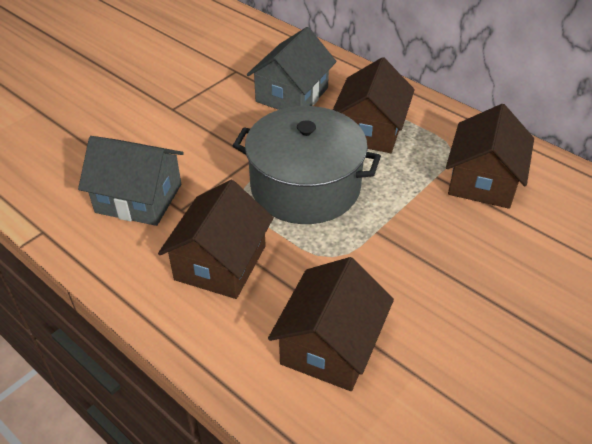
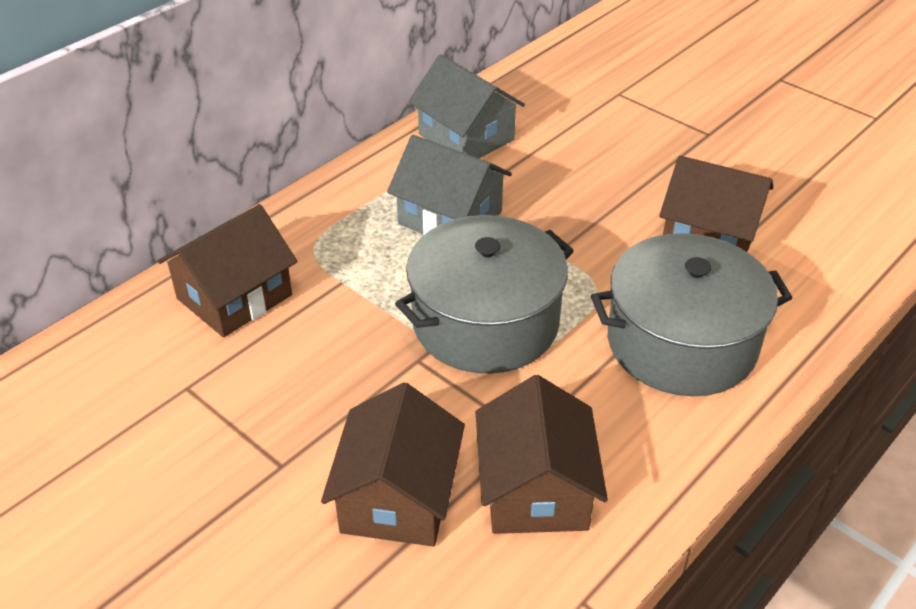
grey pot: 1 -> 2

